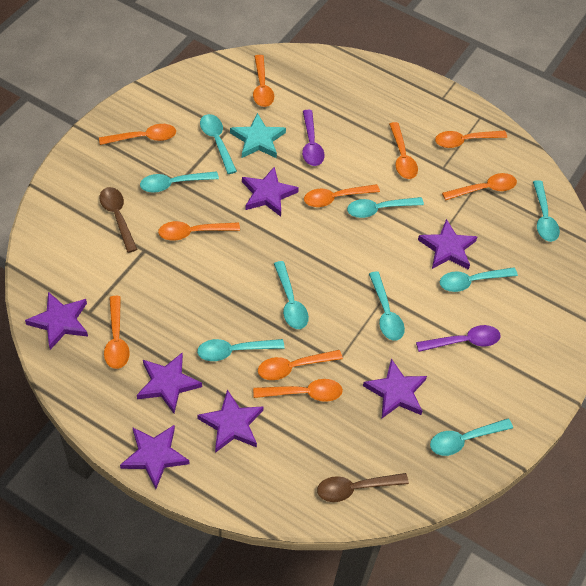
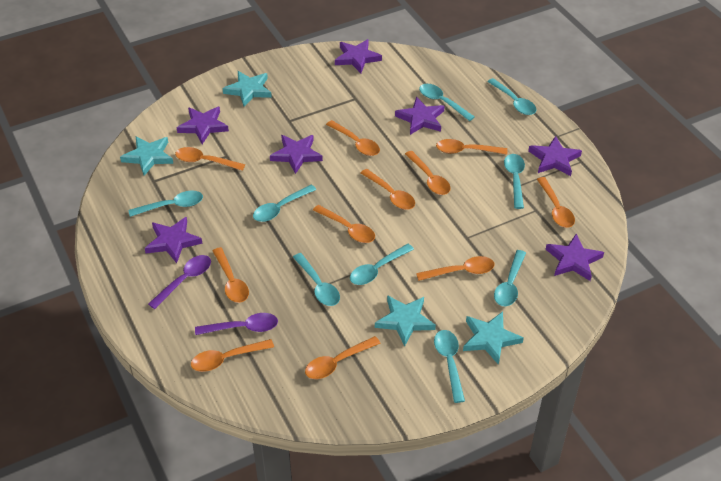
brown spoon: 2 -> 0
orange spoon: 10 -> 11
turquoise star: 1 -> 4

